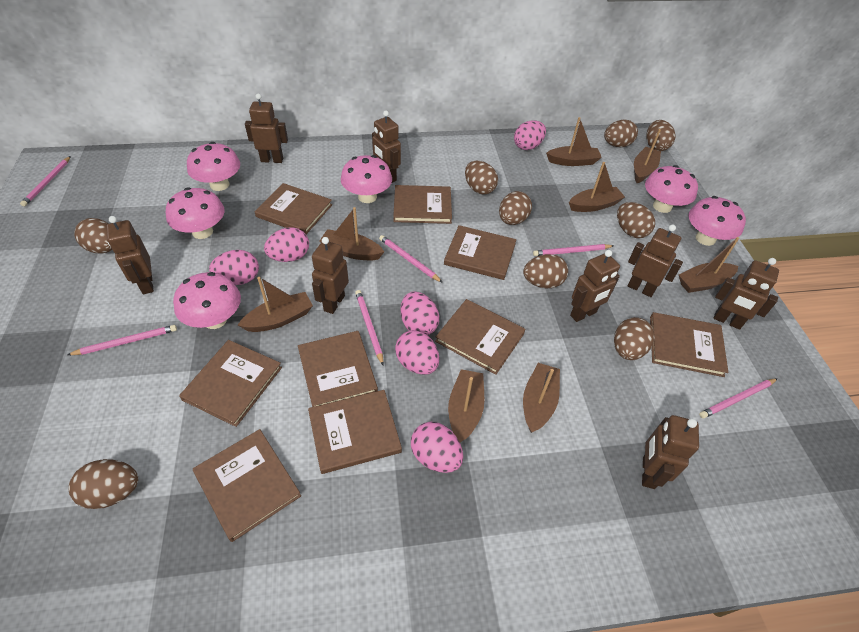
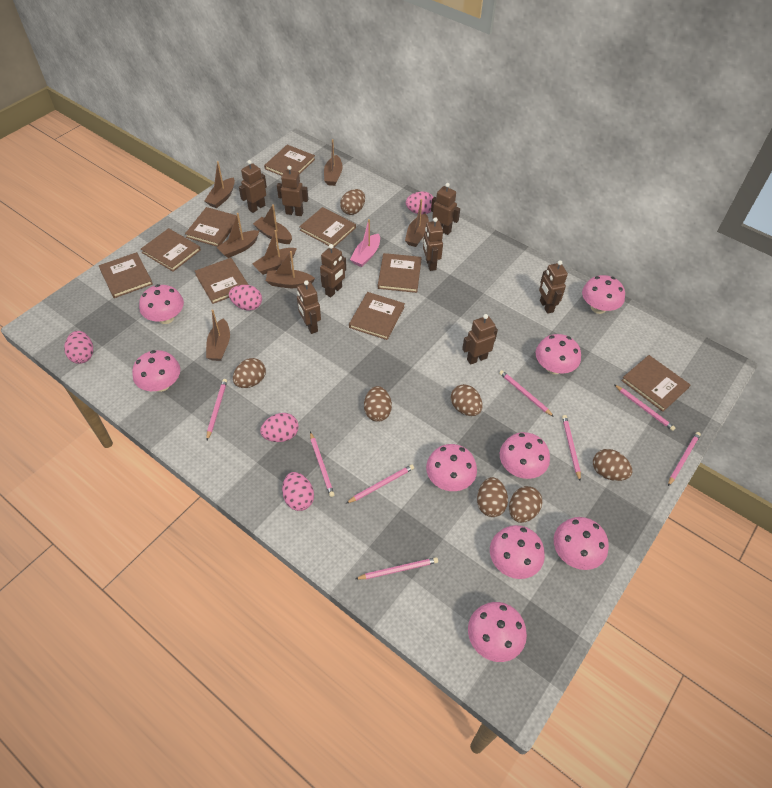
brown egg: 9 -> 7
pink boat: 0 -> 1
pink egg: 6 -> 5
pink mushroom: 6 -> 9
pink pencil: 6 -> 8

